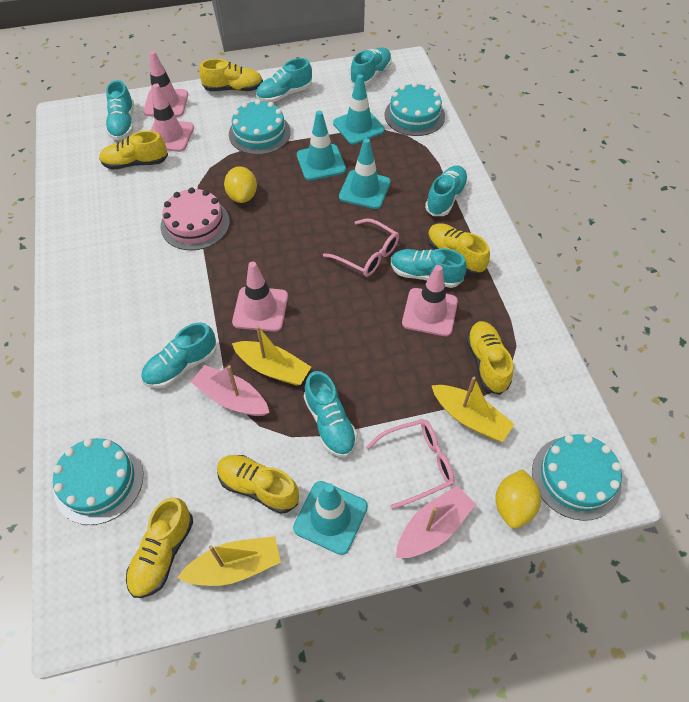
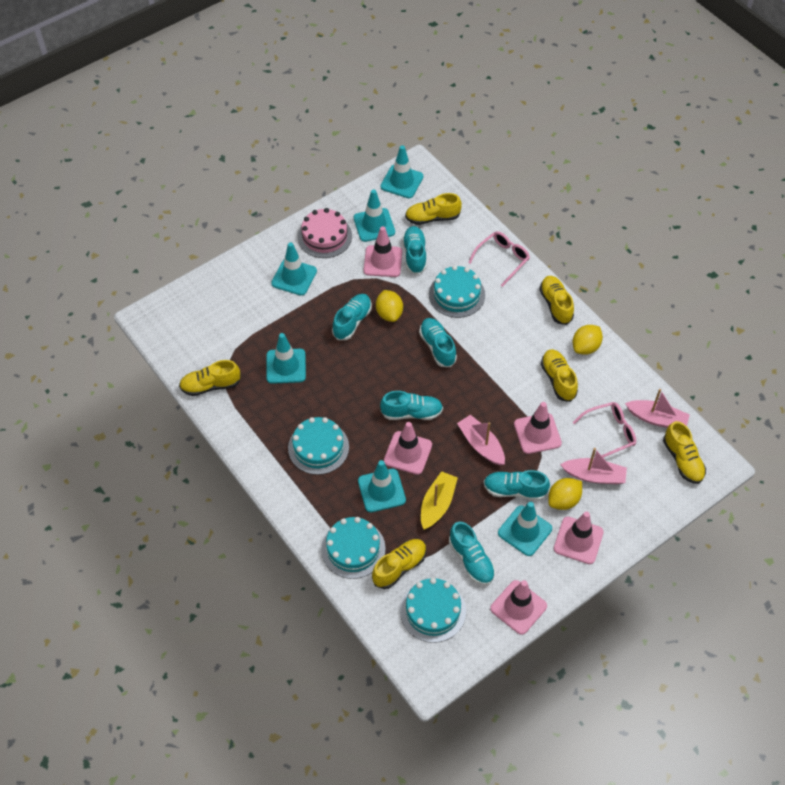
pink boat: 2 -> 3
pink traffic cone: 4 -> 5
turquoise shoe: 7 -> 6
turquoise traffic cone: 4 -> 6
yellow boat: 3 -> 1
yellow lemon: 2 -> 3

